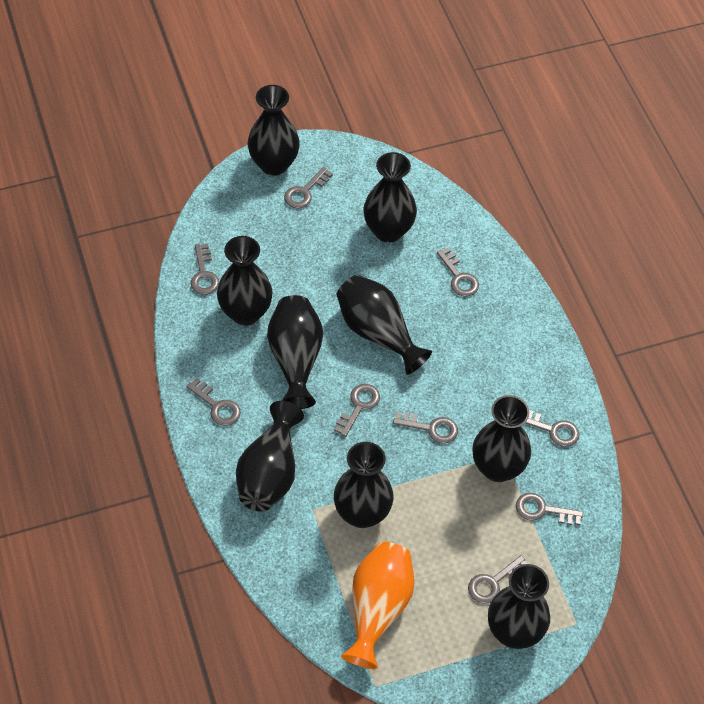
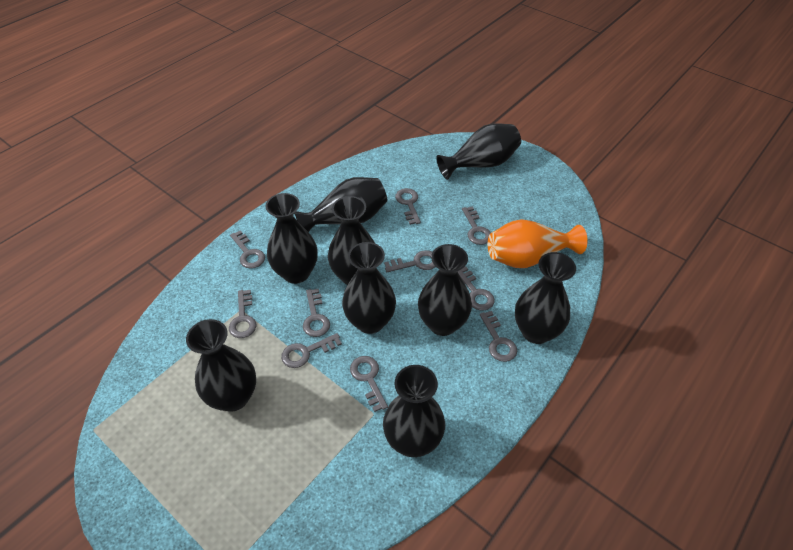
grey key: 9 -> 10

